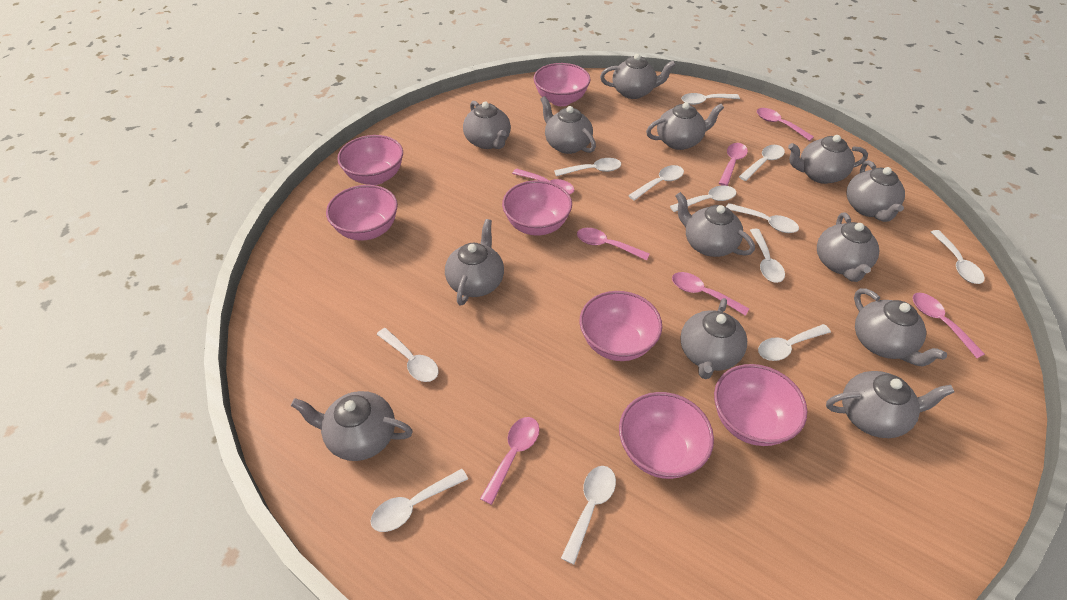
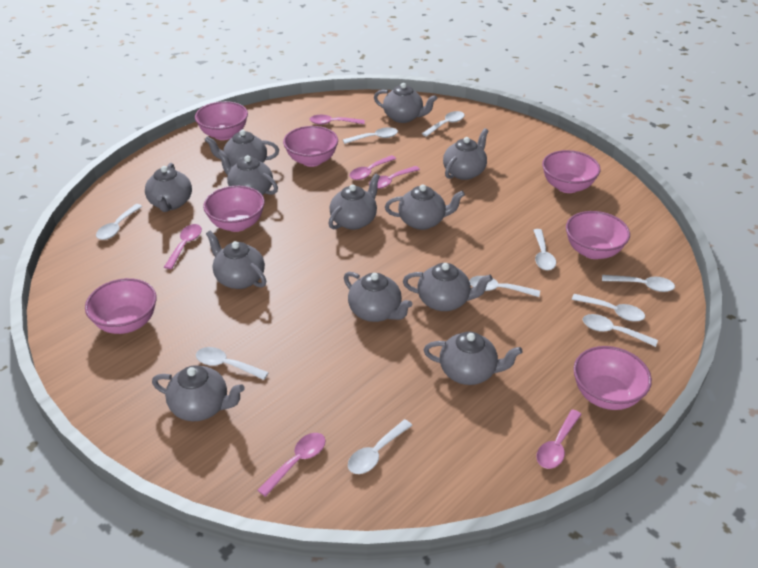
grey teapot: 13 -> 12
pink spoon: 7 -> 6
white spoon: 12 -> 10

